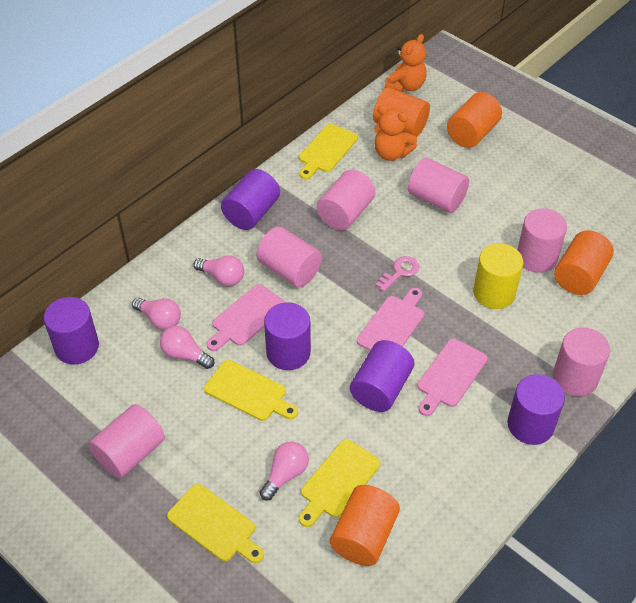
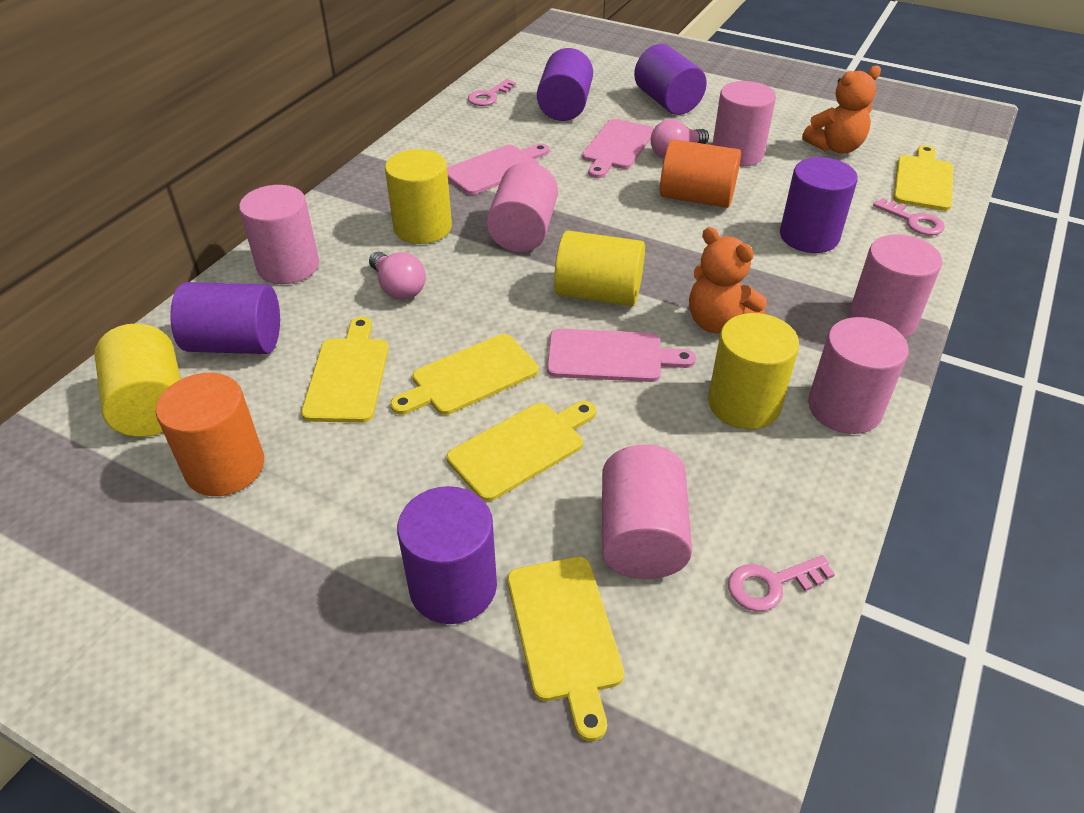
orange cylinder: 4 -> 2
pink key: 1 -> 3
pink light bulb: 4 -> 2
yellow cutting board: 4 -> 5
yellow cylinder: 1 -> 4

